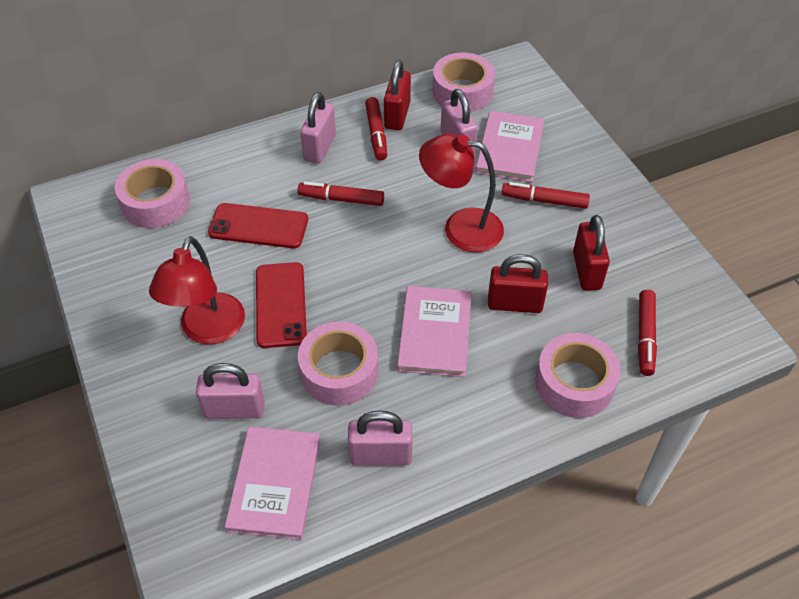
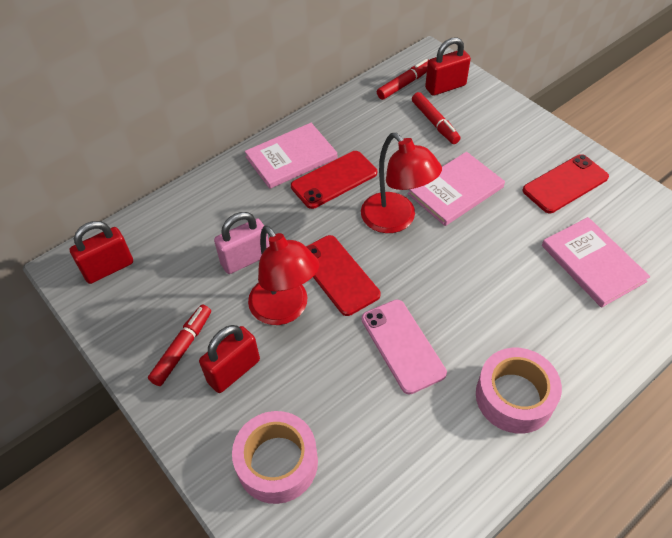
pink padlock: 4 -> 1
pink phone: 0 -> 1
pink tape: 4 -> 2
red marker: 4 -> 3
red phone: 2 -> 3

